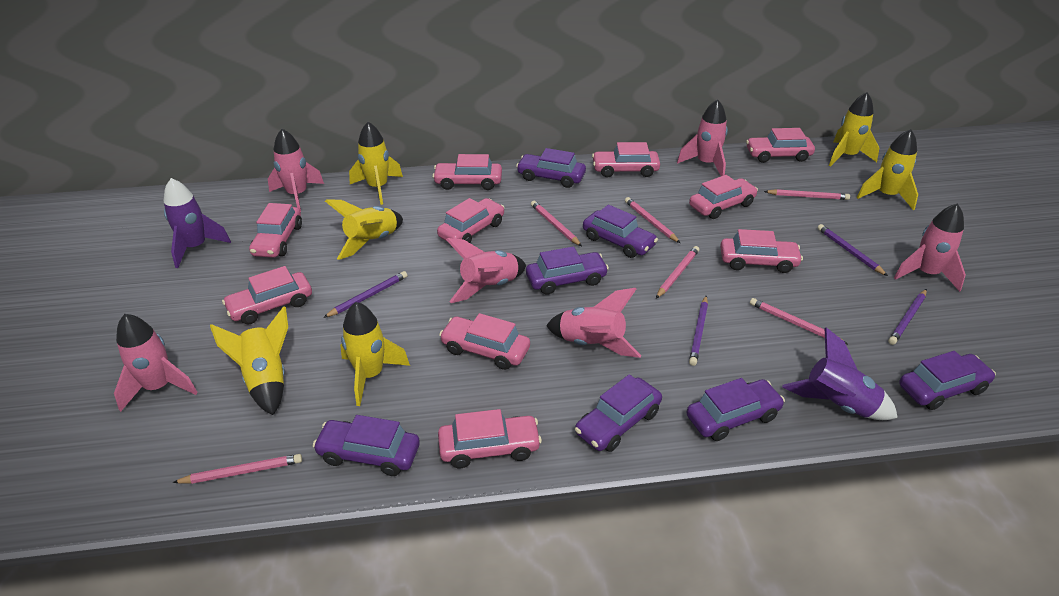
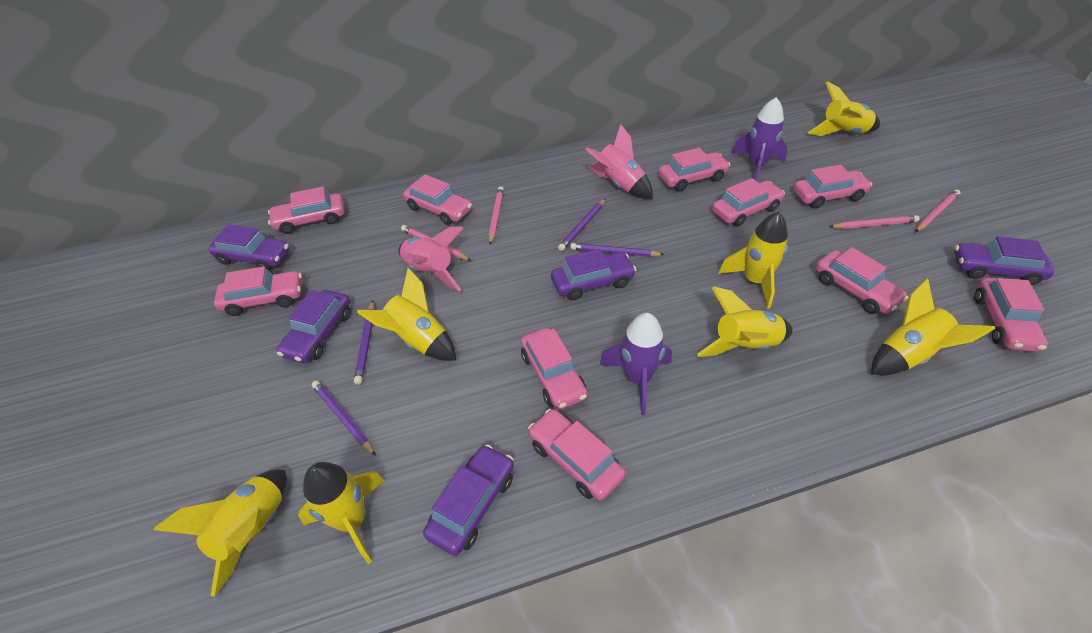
pink pencil: 6 -> 4
pink rocket: 6 -> 2
purple car: 7 -> 5
yellow rocket: 6 -> 7

